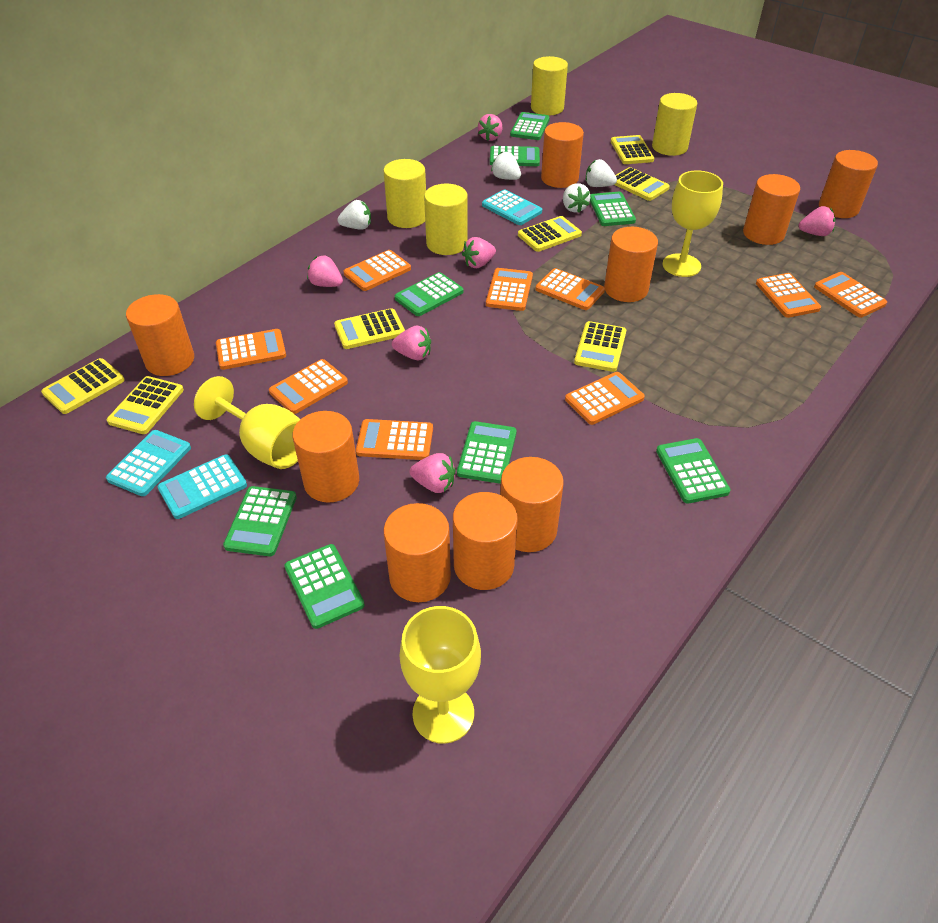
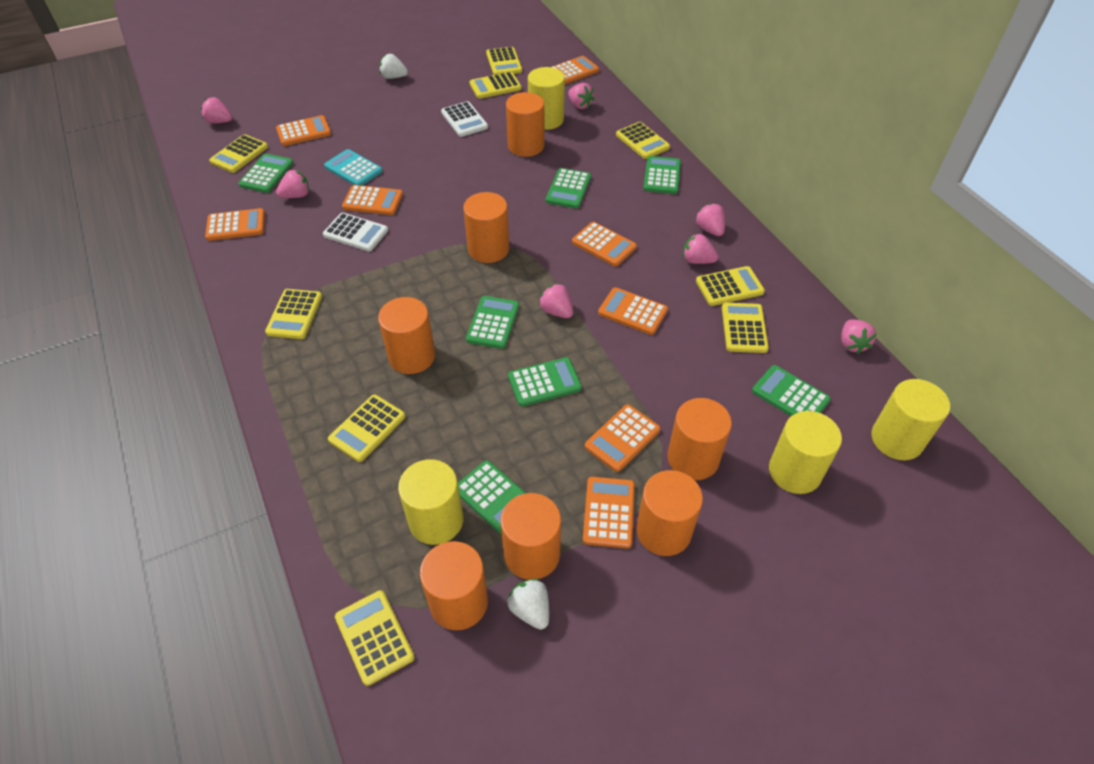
green calculator: 8 -> 7
orange calculator: 9 -> 8
orange cylinder: 9 -> 7
pink strawberry: 6 -> 7
turquoise calculator: 3 -> 1
white calculator: 0 -> 2
white strawberry: 4 -> 2
yellow calculator: 7 -> 9
yellow goblet: 3 -> 0

